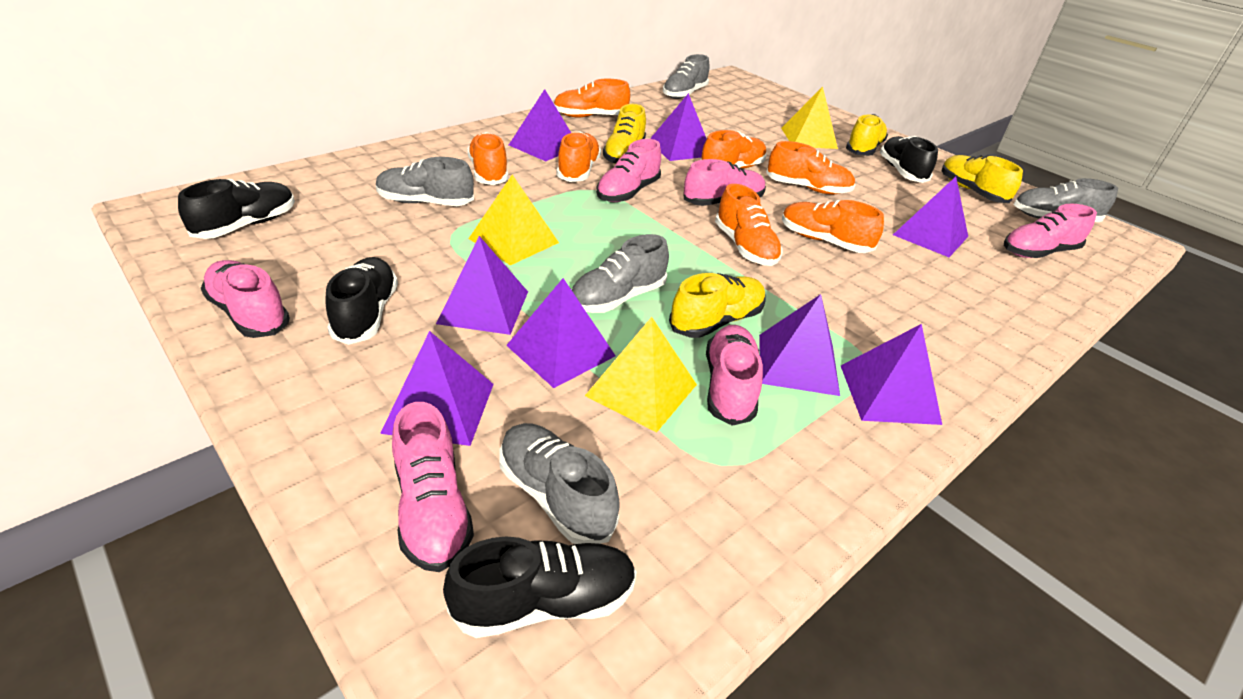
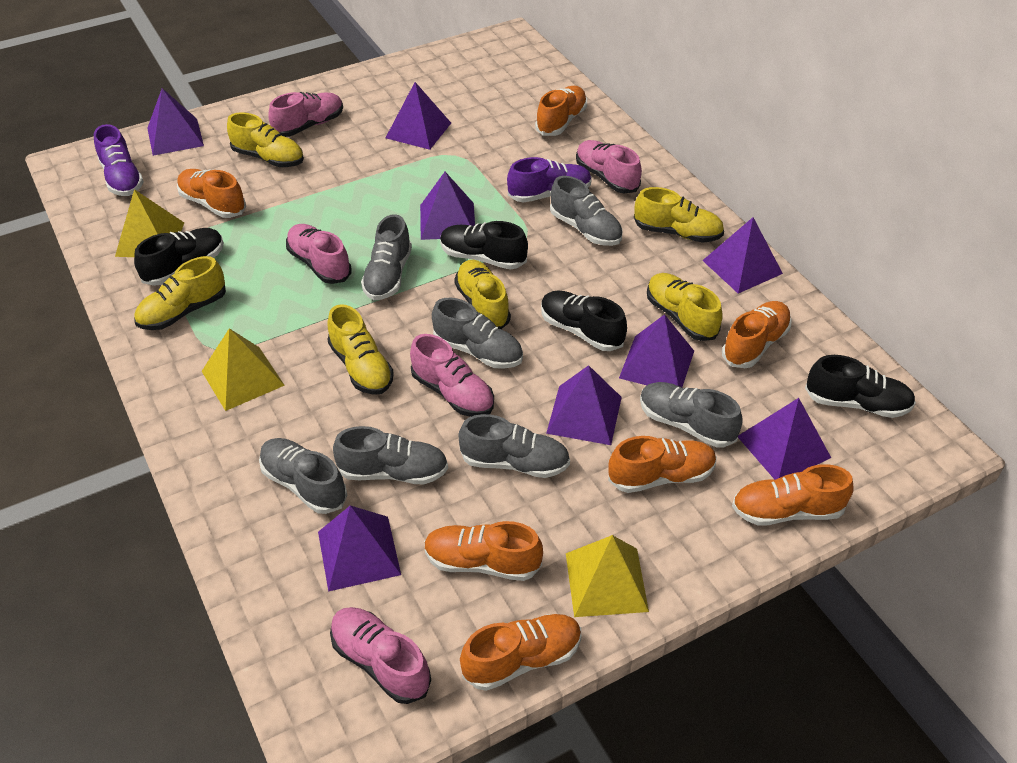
grey shoe: 5 -> 7
pink shoe: 6 -> 5
purple shoe: 0 -> 2
yellow shoe: 4 -> 6

